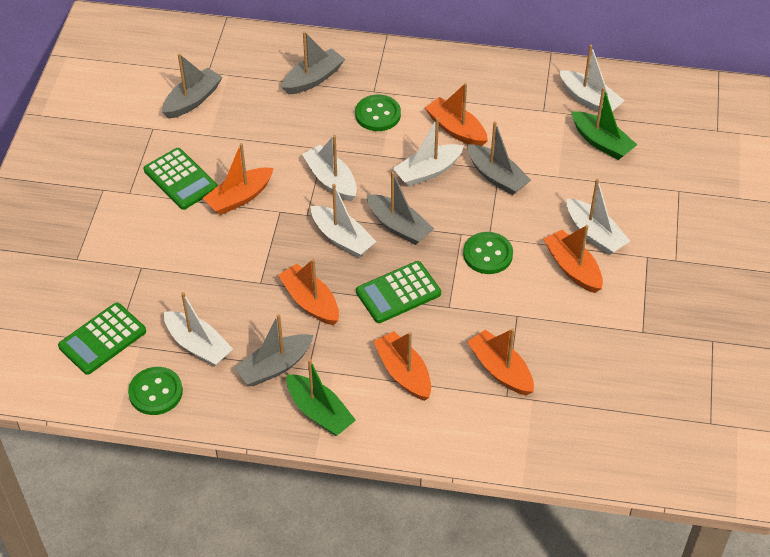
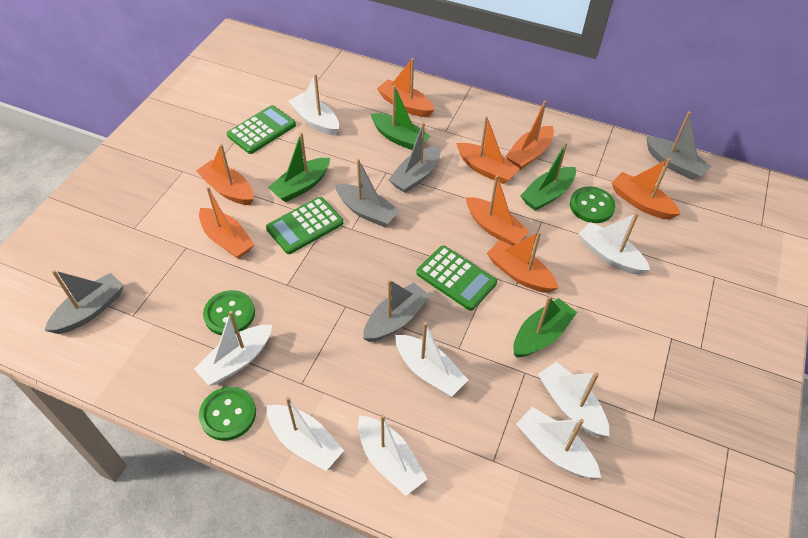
green boat: 2 -> 4
orange boat: 6 -> 8
white boat: 6 -> 8

